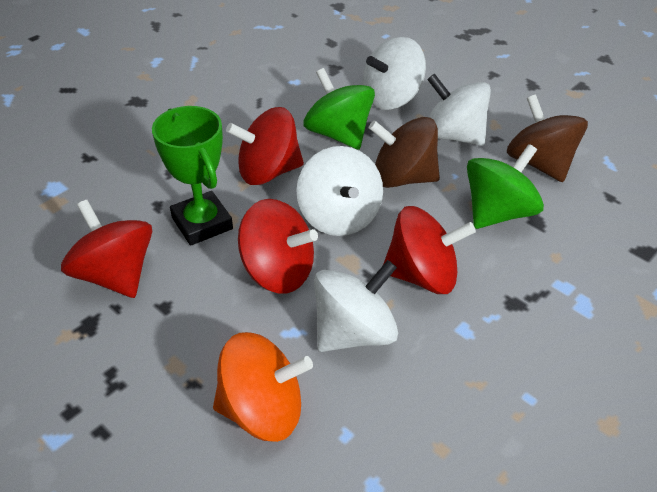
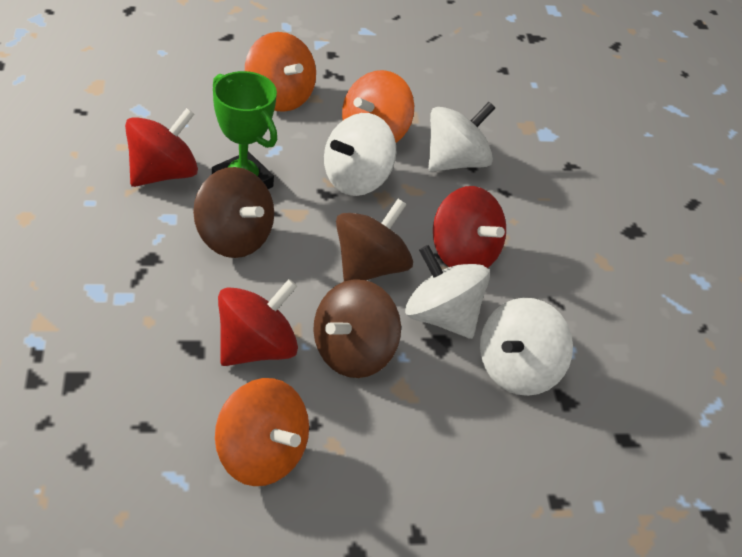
brown spinning top: 2 -> 3
green spinning top: 2 -> 0
orange spinning top: 1 -> 3
red spinning top: 4 -> 3

